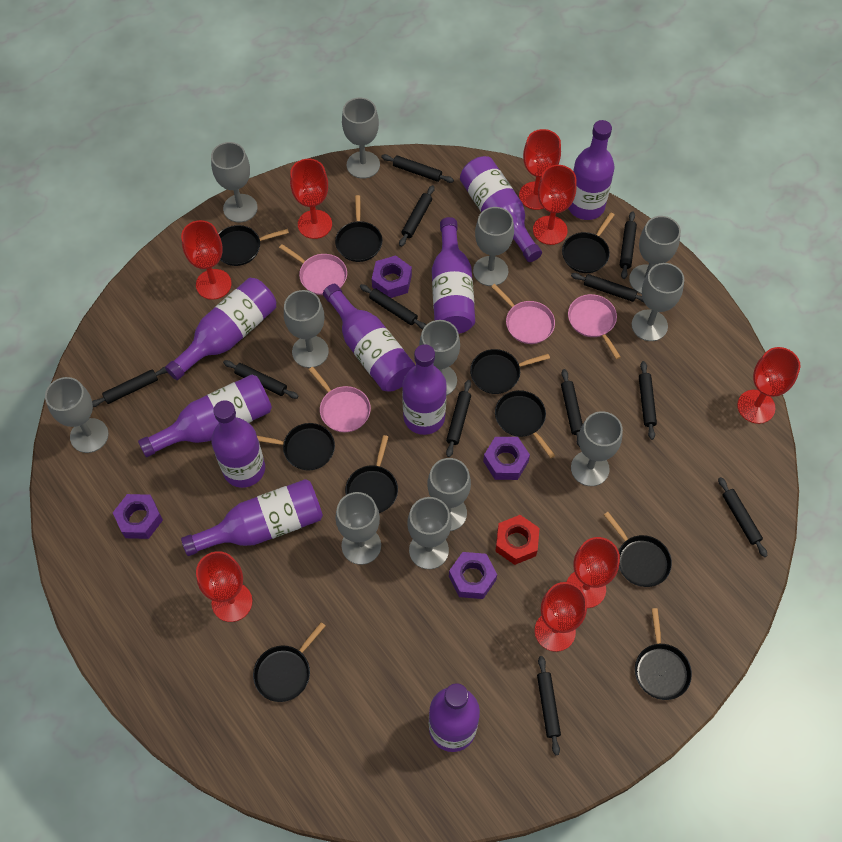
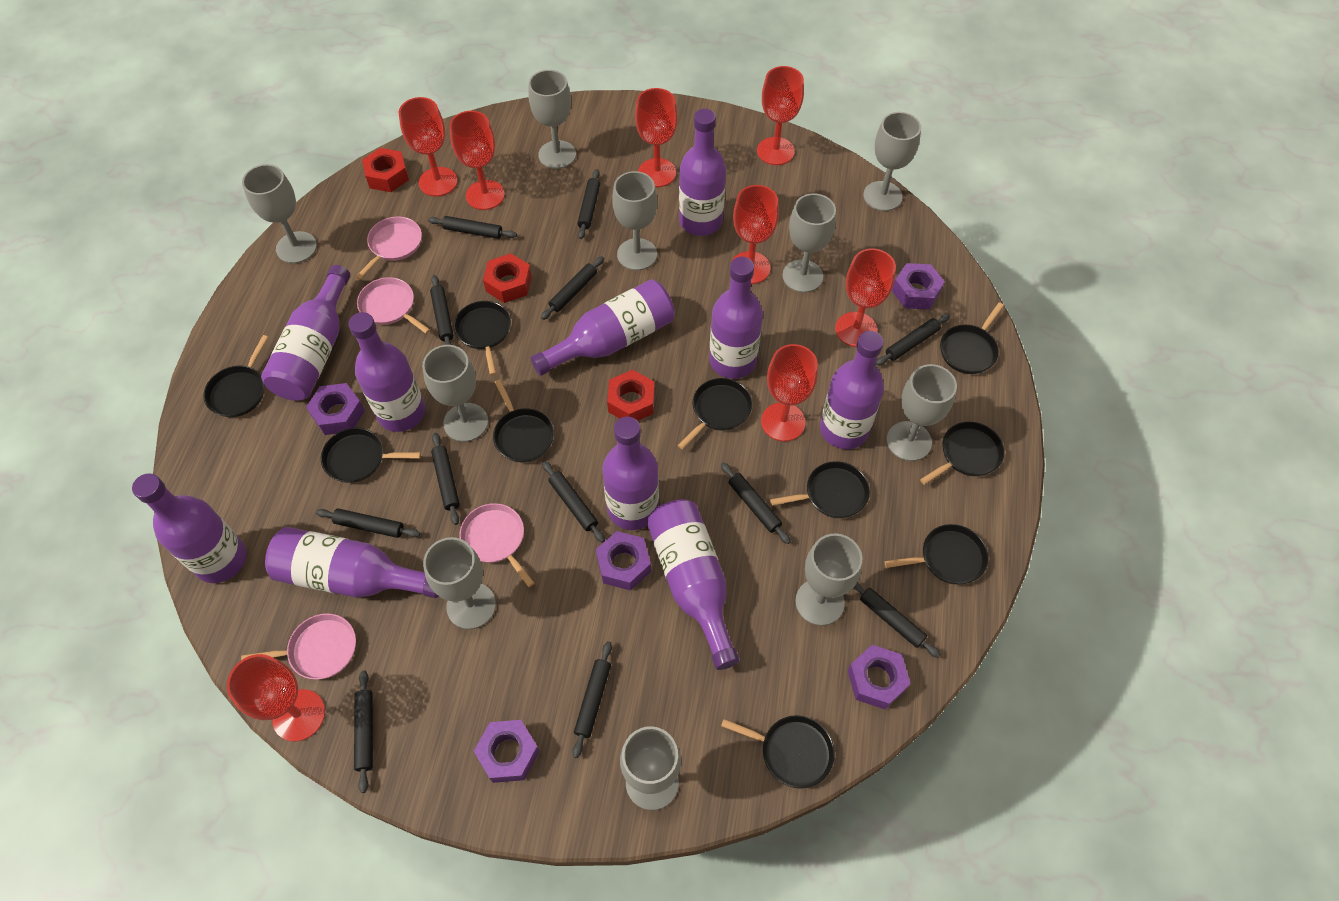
grey goblet: 12 -> 10
purple nut: 4 -> 5
red nut: 1 -> 3

